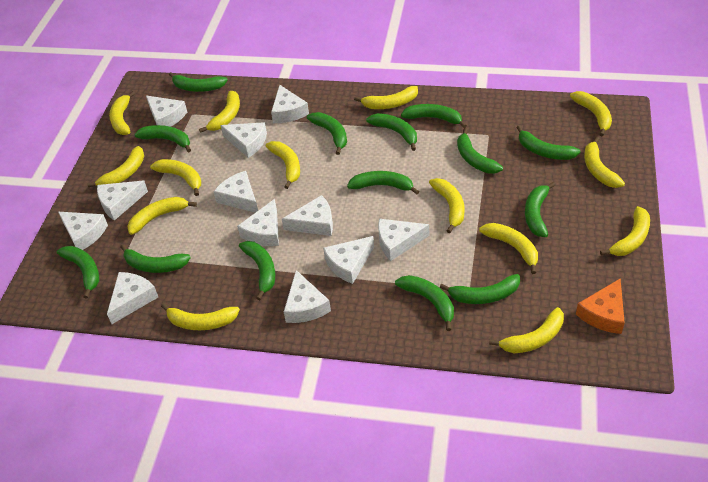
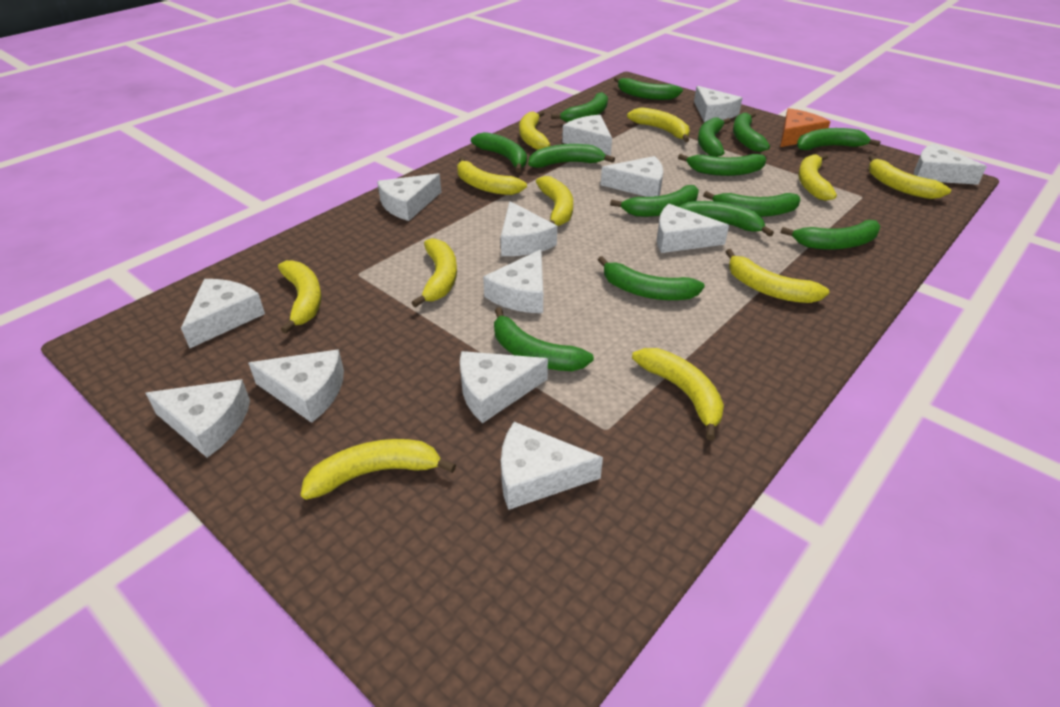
white cheese: 12 -> 13
yellow banana: 14 -> 11

